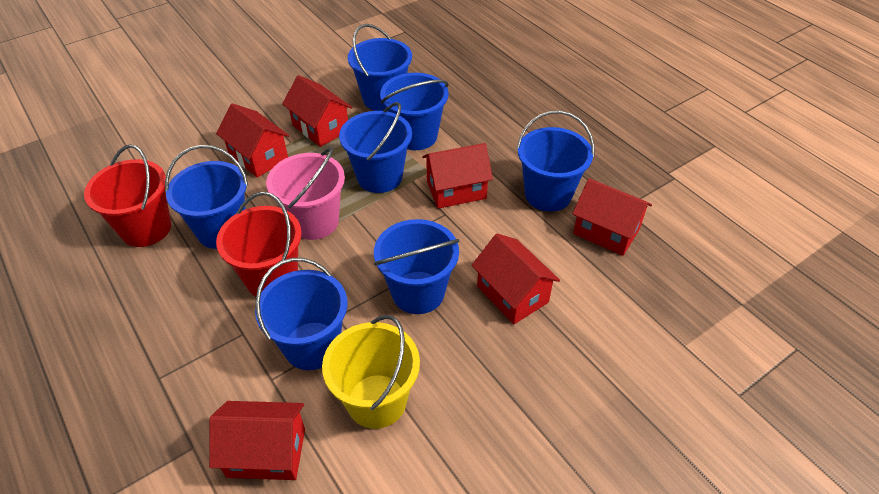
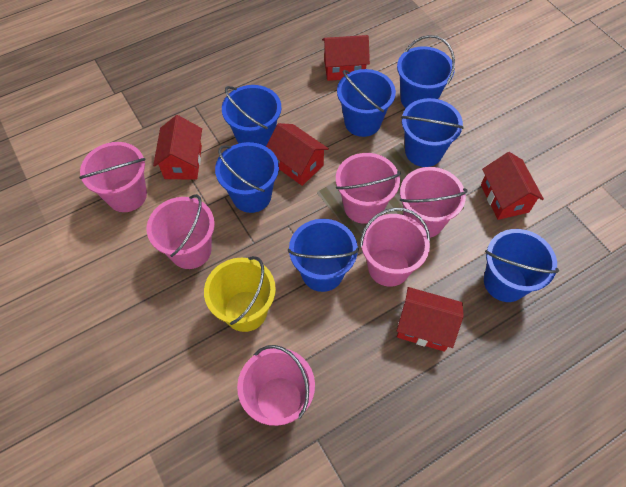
pink bucket: 1 -> 6
red bucket: 2 -> 0
red house: 6 -> 5

